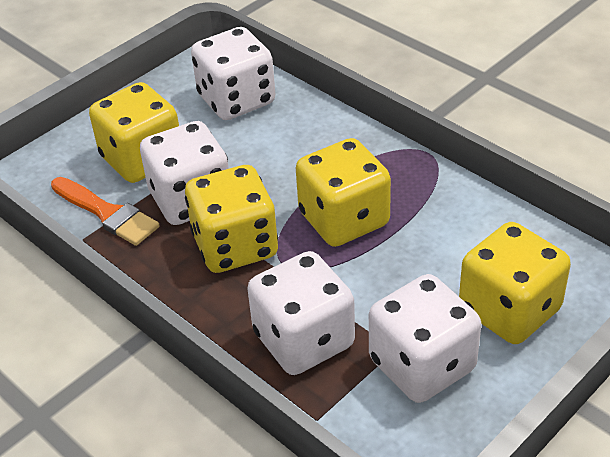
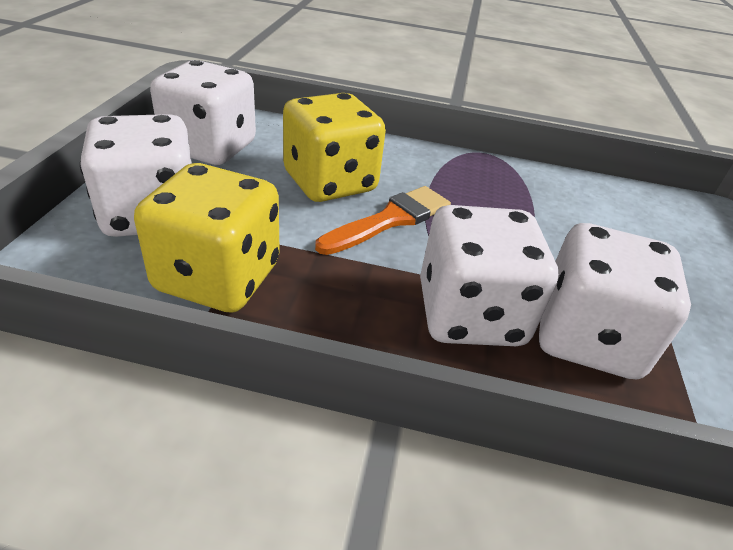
yellow dice: 4 -> 2

